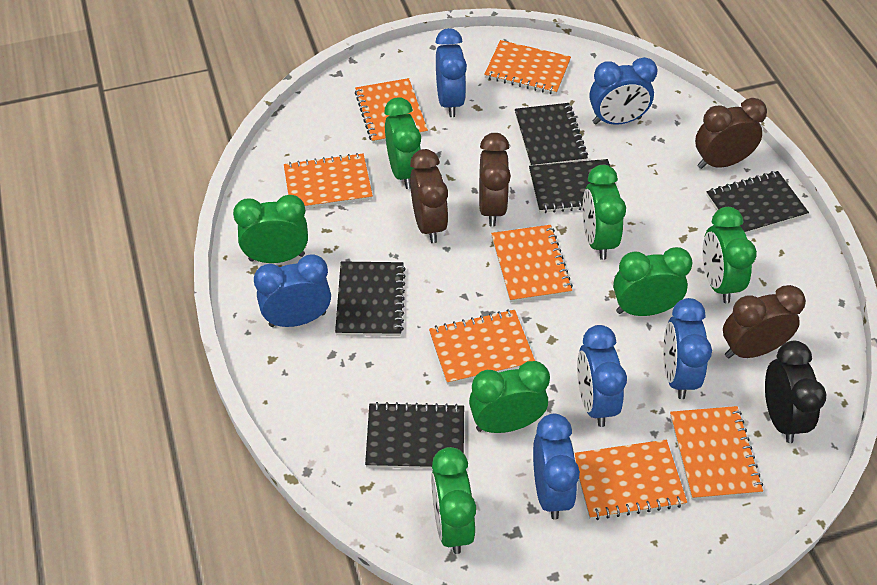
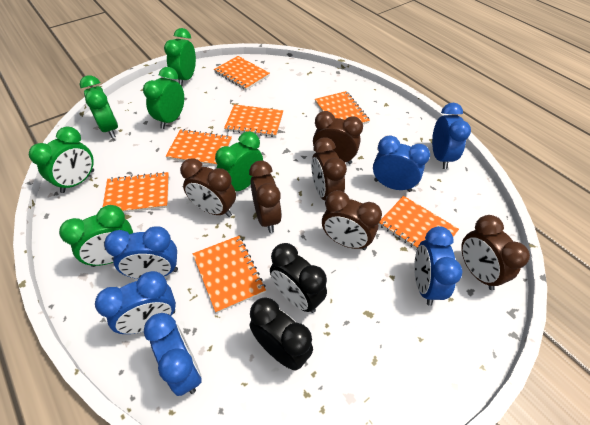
black clock: 1 -> 2
black notebook: 5 -> 0
brown clock: 4 -> 6
green clock: 7 -> 6

